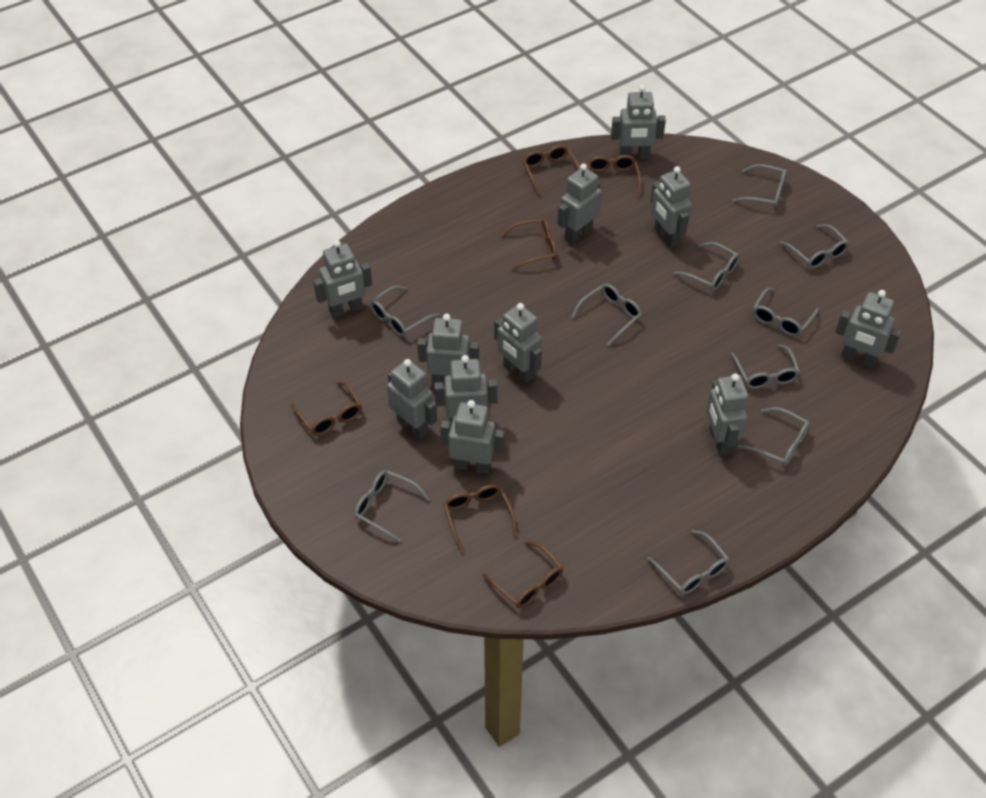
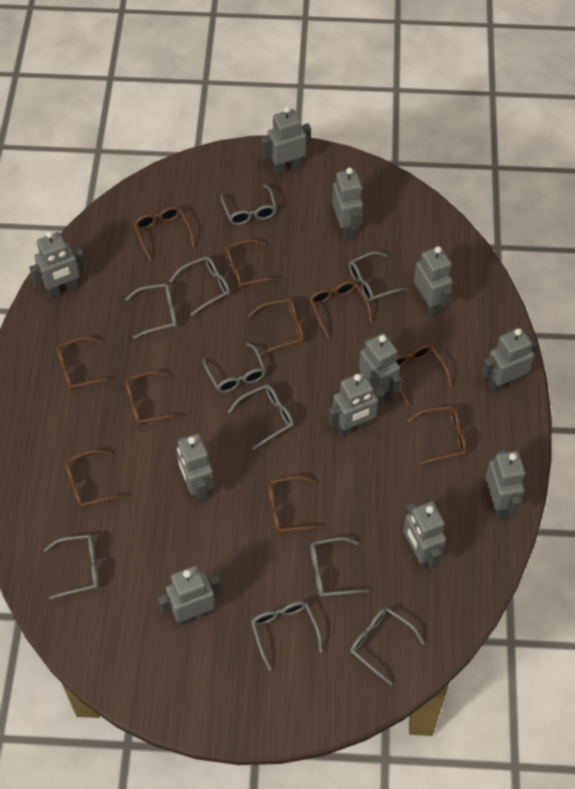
brown glasses: 6 -> 10

